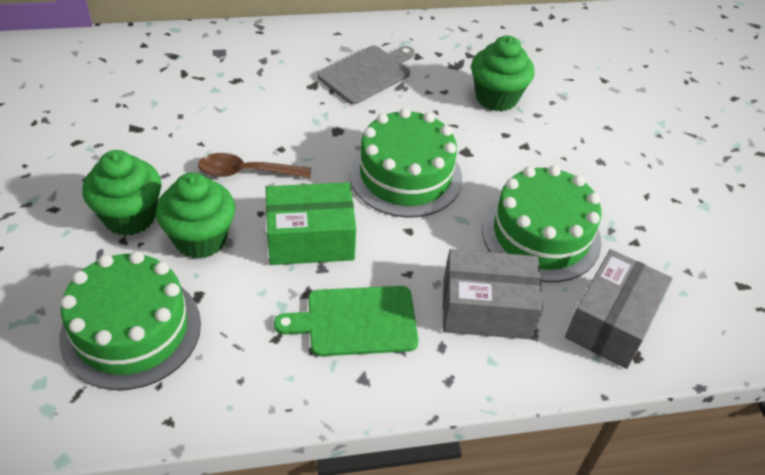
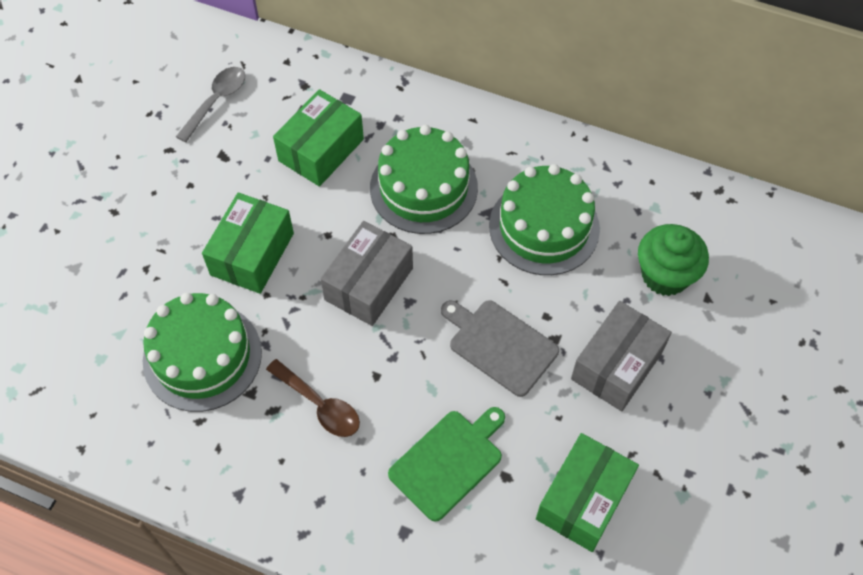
green box: 1 -> 3
green cupcake: 3 -> 1
grey spoon: 0 -> 1

